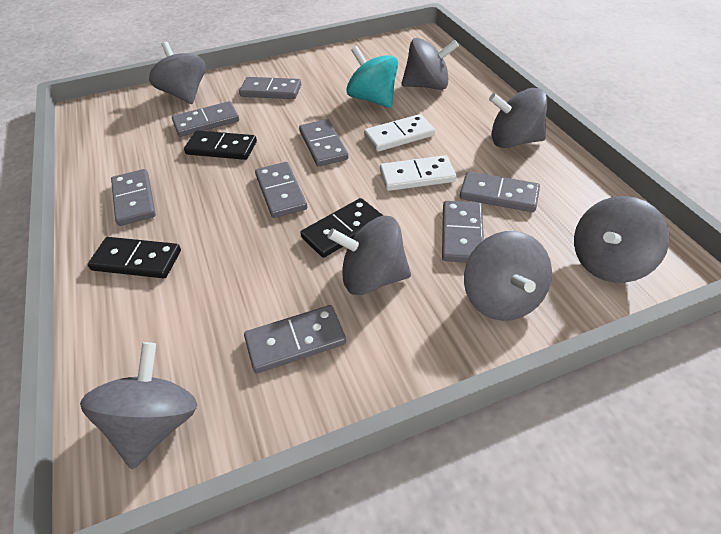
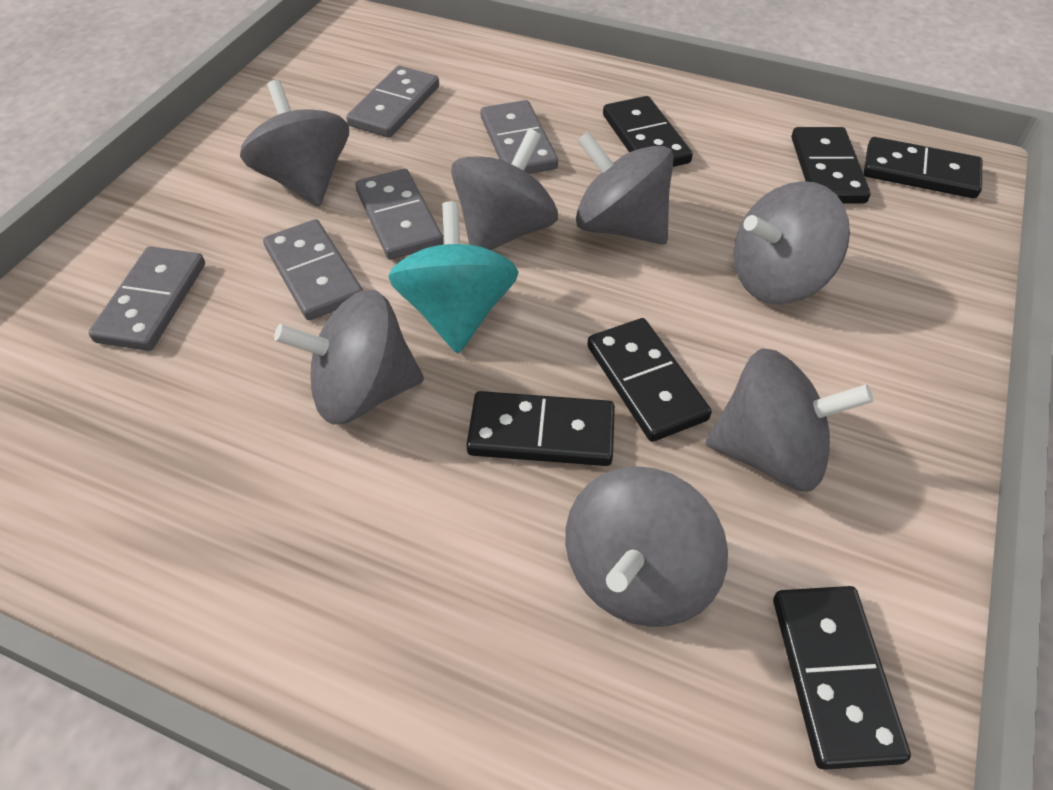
black domino: 3 -> 6
grey domino: 8 -> 5
white domino: 2 -> 0

